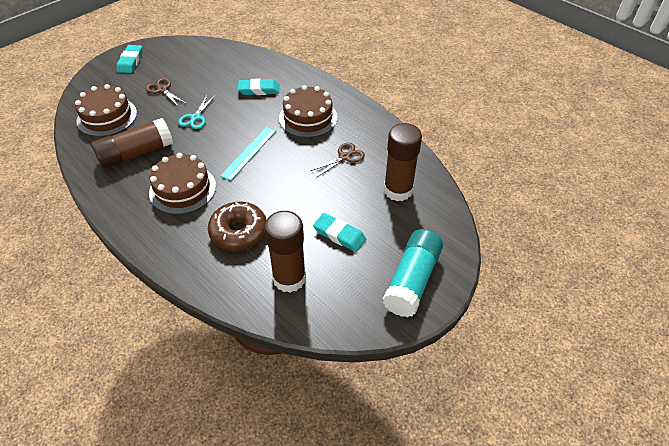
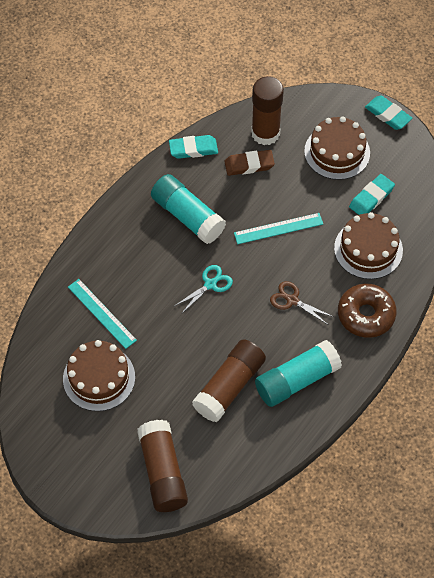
brown eraser: 0 -> 1
brown scissors: 2 -> 1
turquoise glue stick: 1 -> 2
turquoise ruler: 1 -> 2

